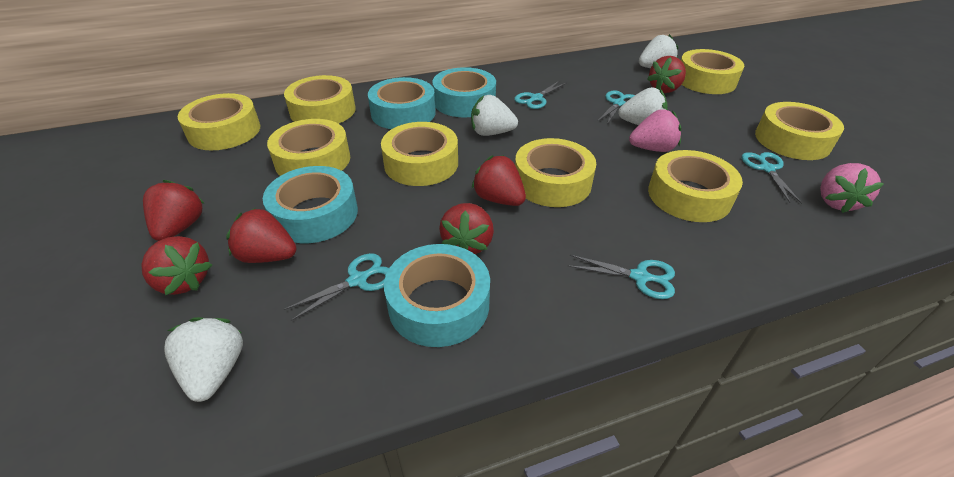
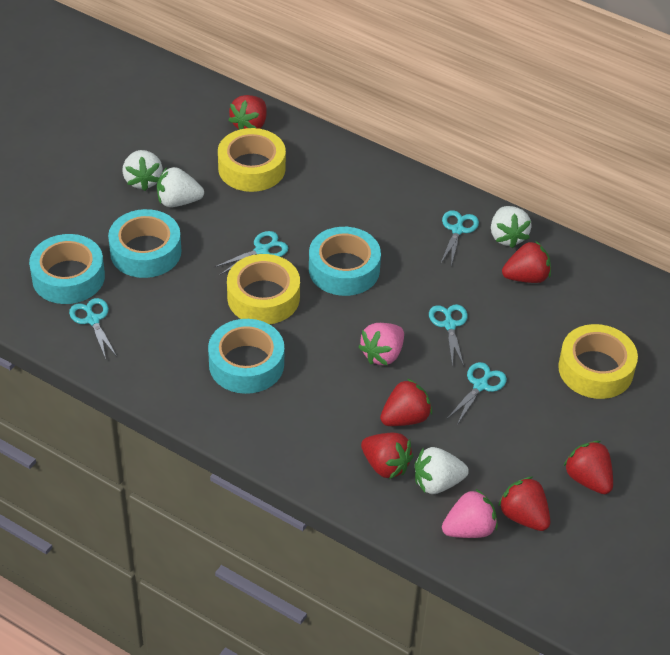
yellow tape: 8 -> 3

